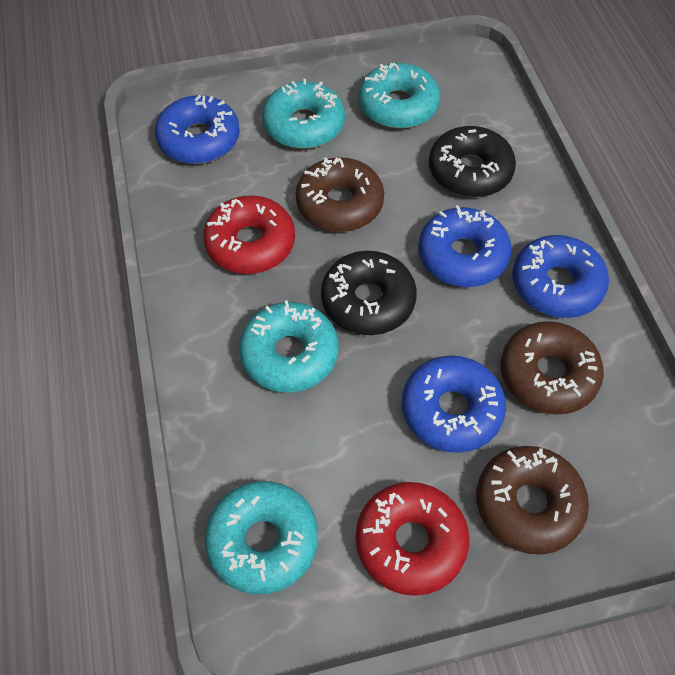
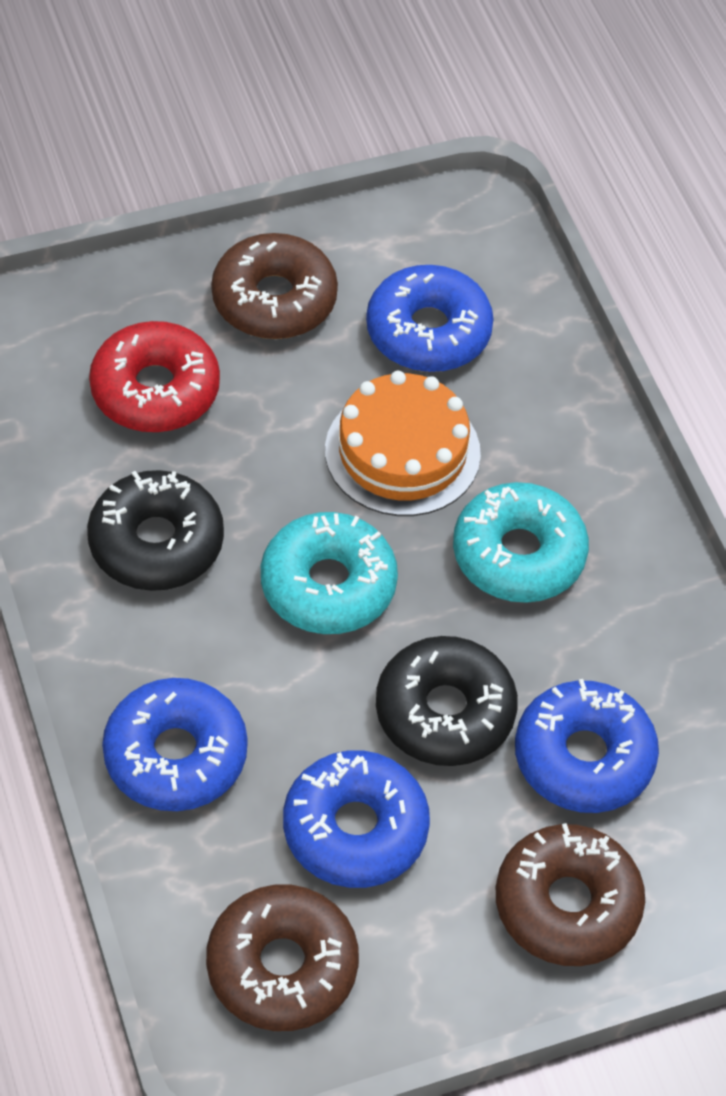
orange cake: 0 -> 1
red donut: 2 -> 1
turquoise donut: 4 -> 2

